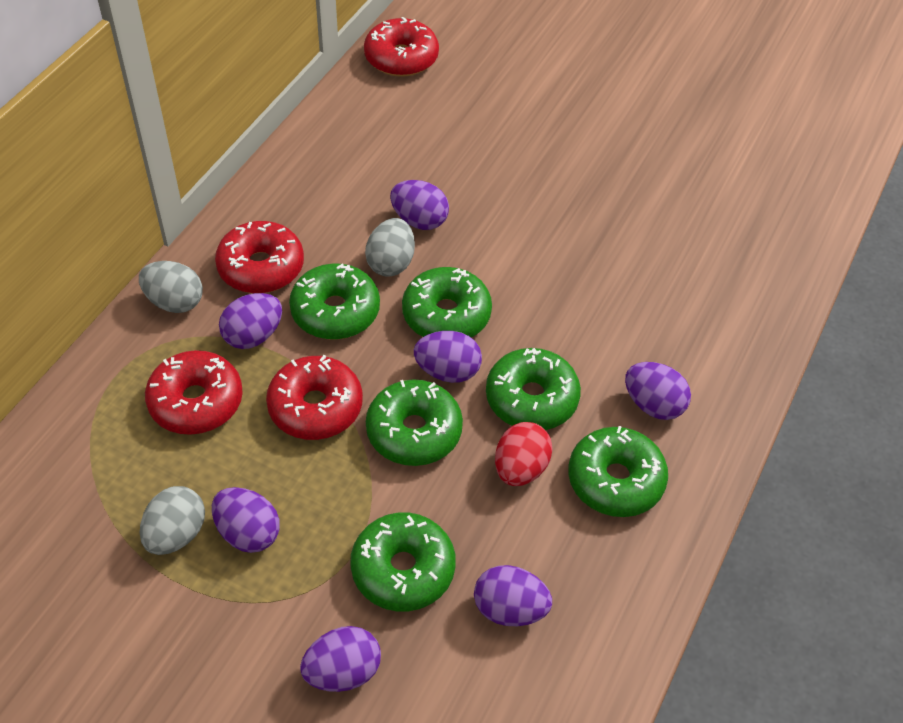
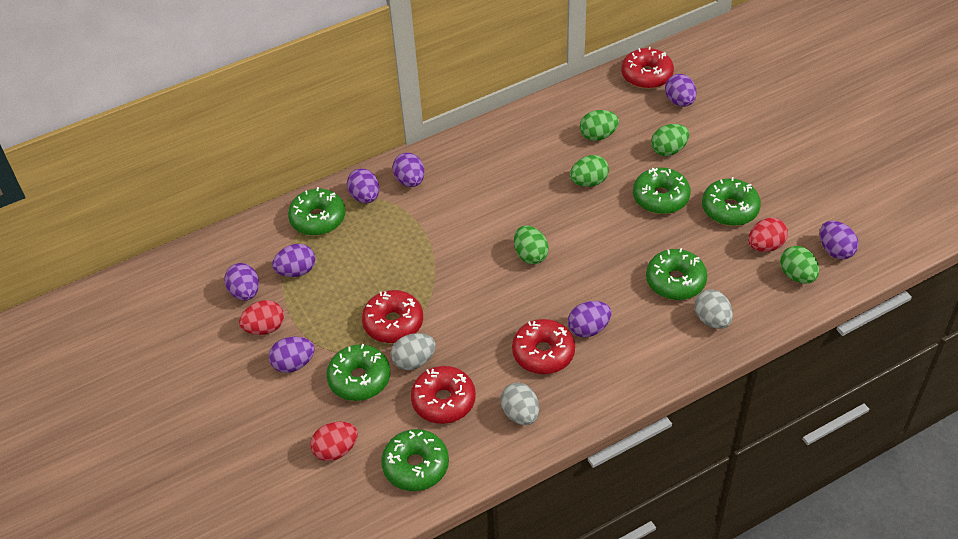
green egg: 0 -> 5
purple egg: 7 -> 8
red egg: 1 -> 3

